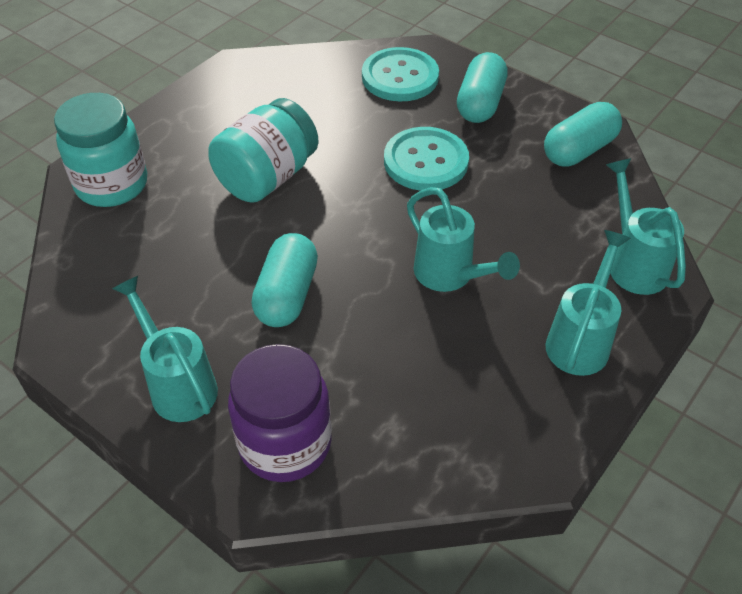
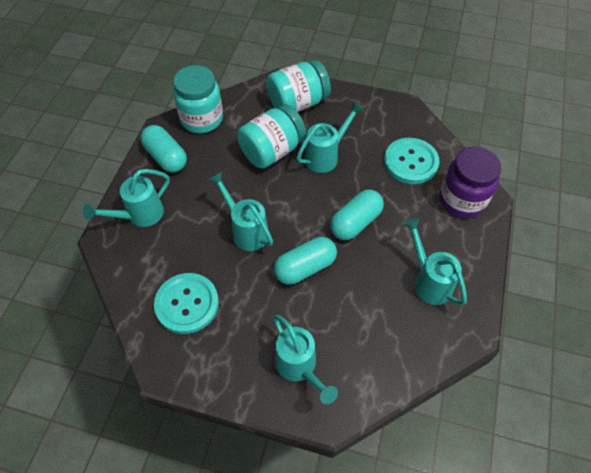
turquoise jar: 2 -> 3
turquoise watering can: 4 -> 5

